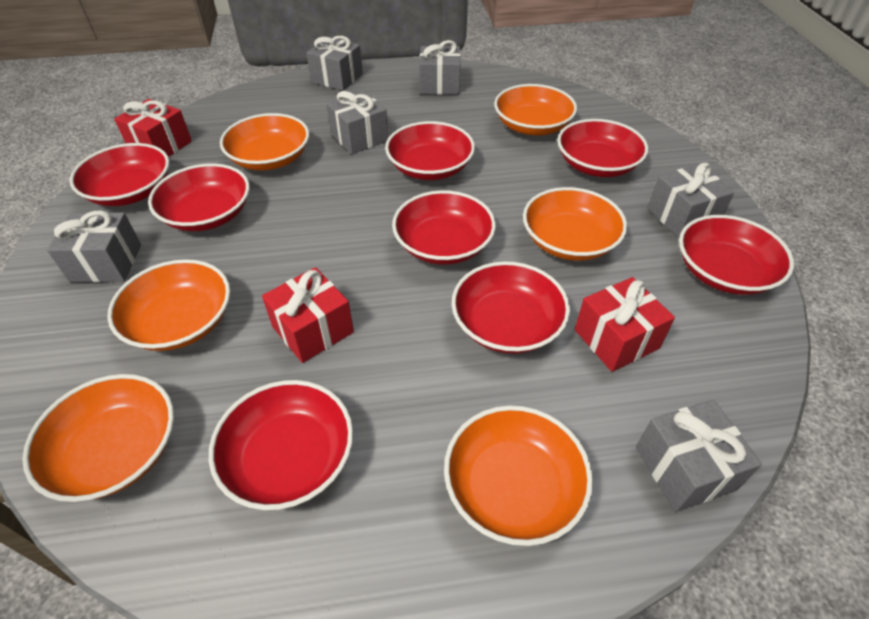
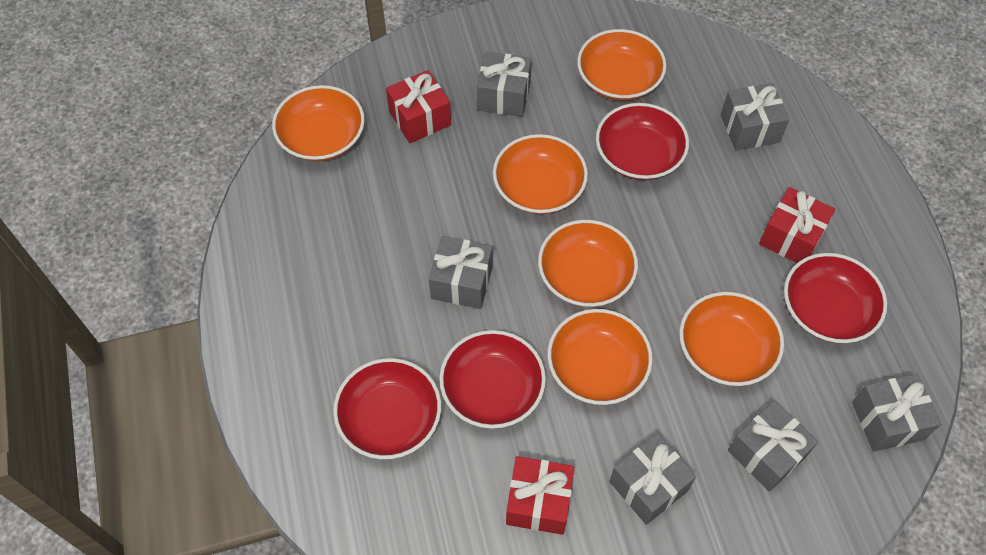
red bowl: 8 -> 4

